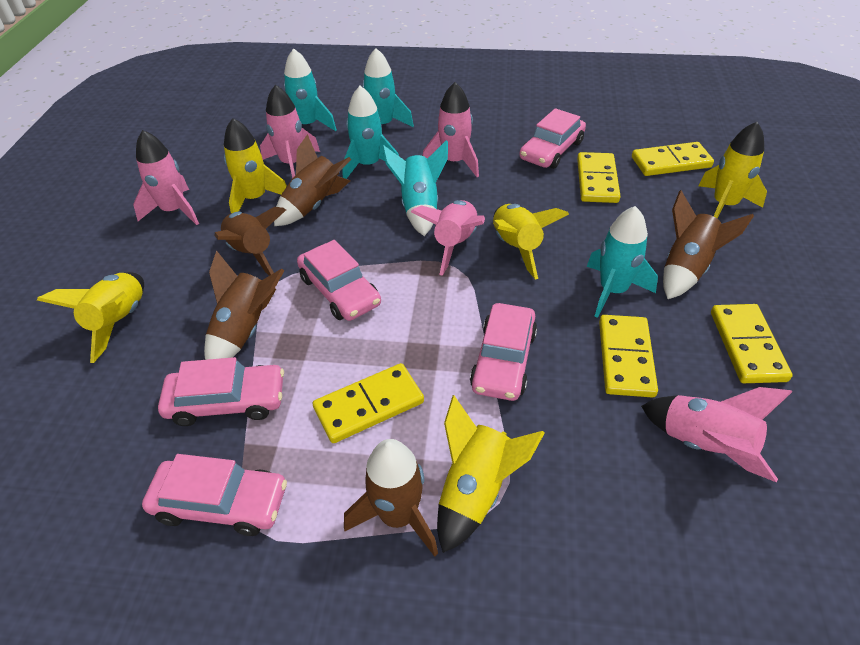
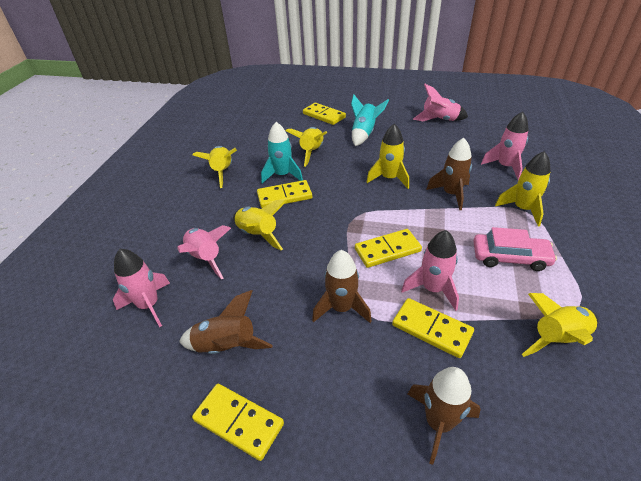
brown rocket: 5 -> 4
pink car: 5 -> 1
turquoise rocket: 5 -> 2
yellow rocket: 5 -> 6

